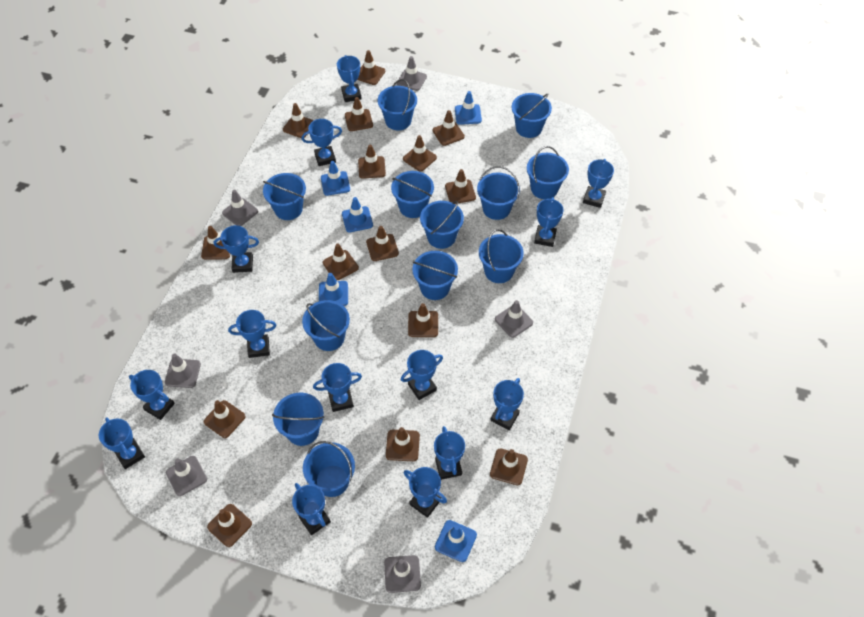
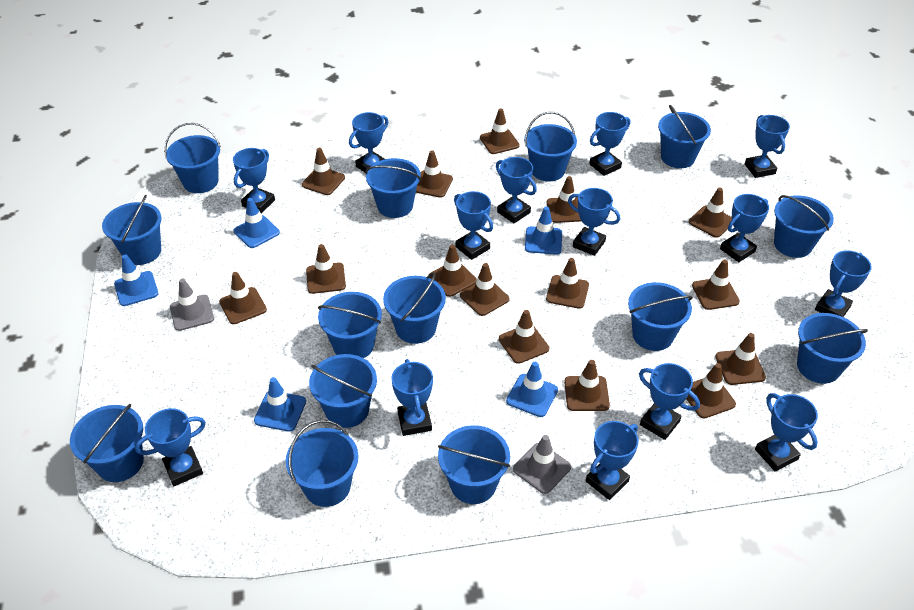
blue bucket: 12 -> 14
grey traffic cone: 6 -> 2

